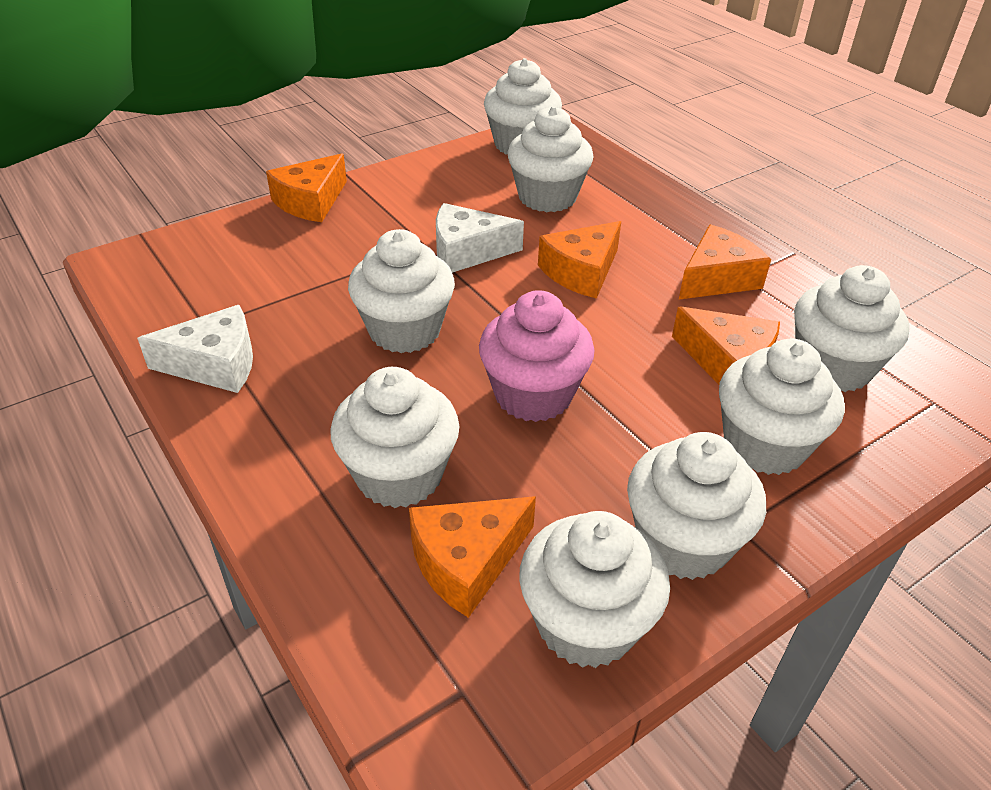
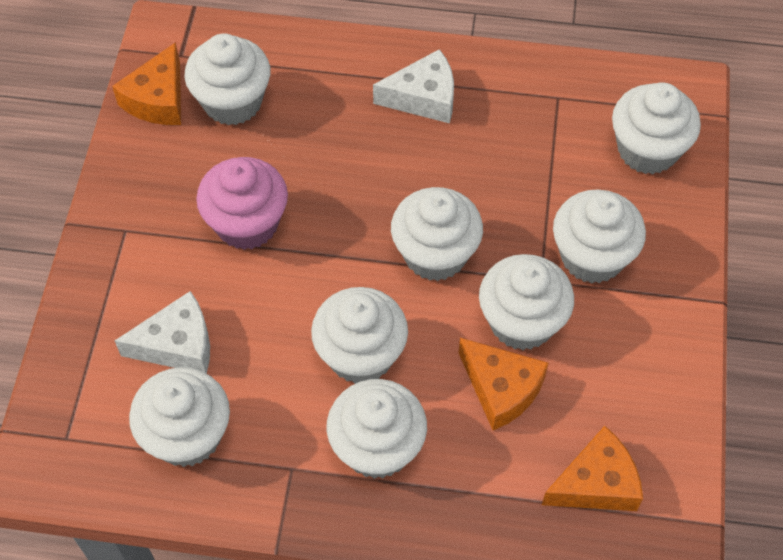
orange cheese: 5 -> 3

